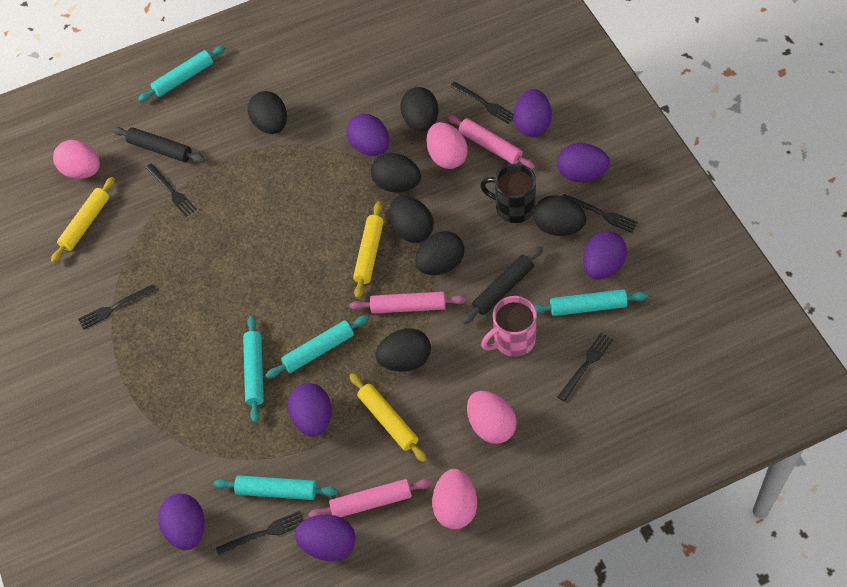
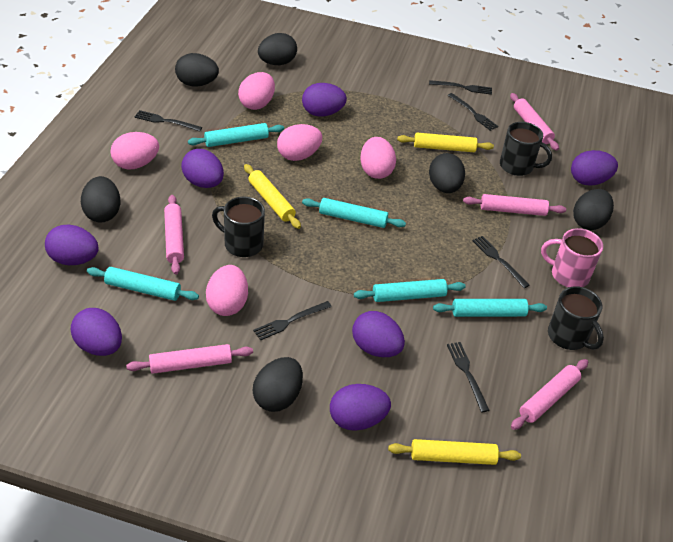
black egg: 7 -> 6
black mug: 1 -> 3
black rolling pin: 2 -> 0
pink egg: 4 -> 5
pink rolling pin: 3 -> 5

